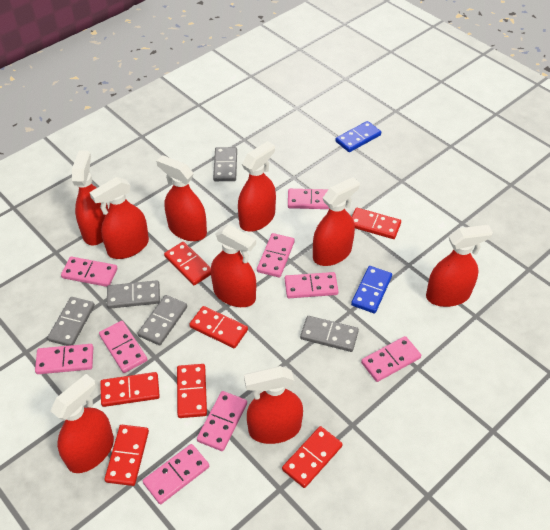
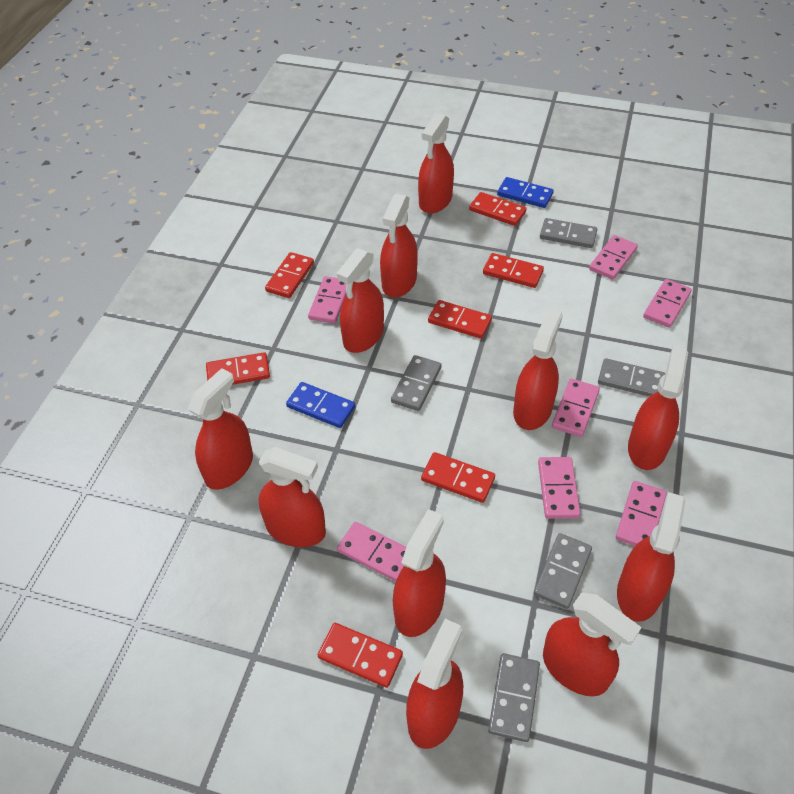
pink domino: 9 -> 7
red spray bottle: 9 -> 11

